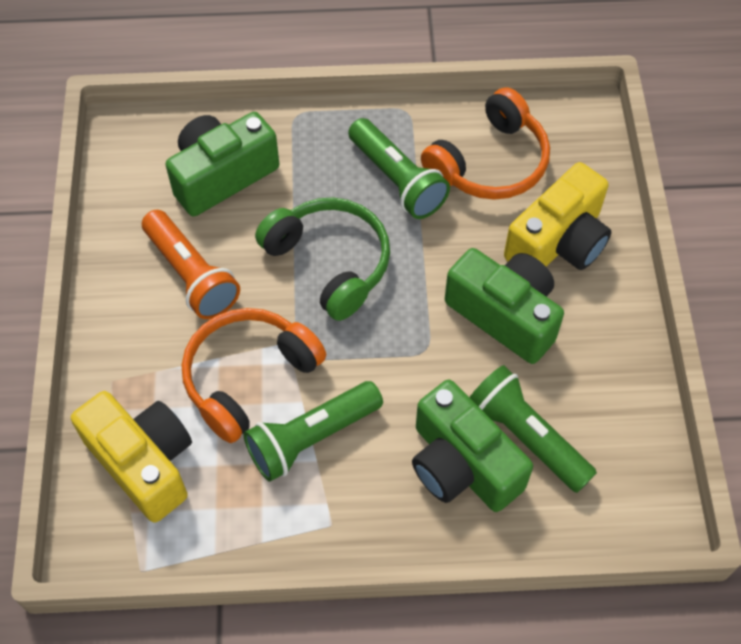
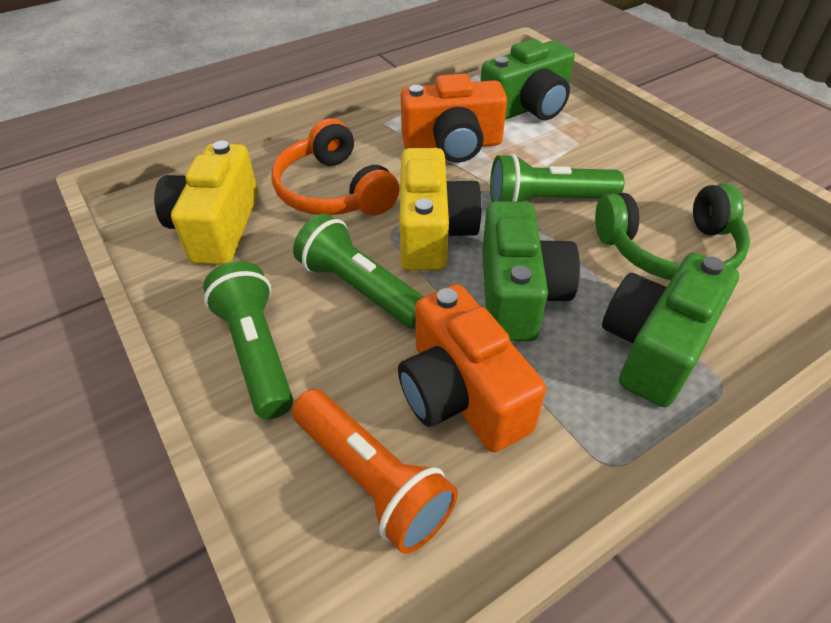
orange camera: 0 -> 2
orange headphones: 2 -> 1

